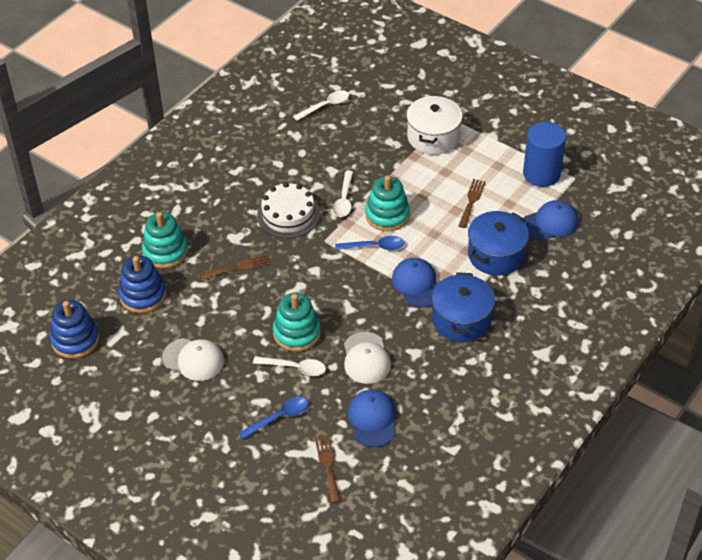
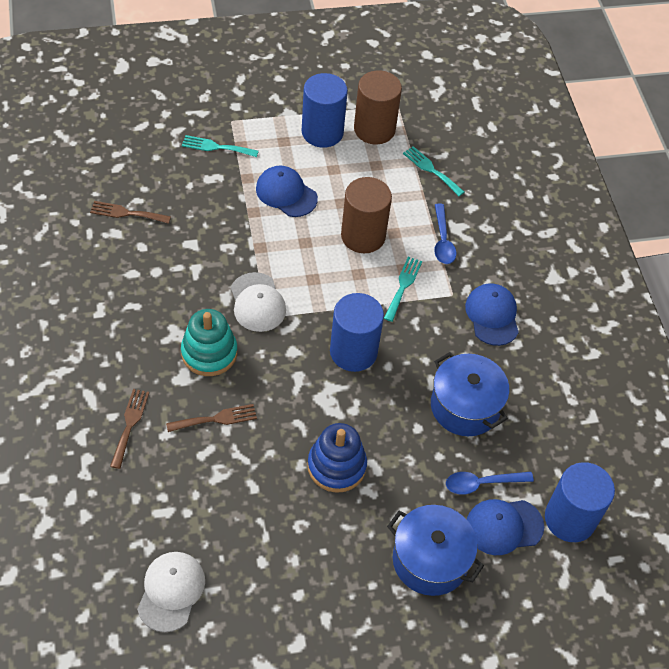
blue cylinder: 1 -> 3
blue stacking toy: 2 -> 1
brown cylinder: 0 -> 2
turquoise fork: 0 -> 3
turquoise stacking toy: 3 -> 1
white cake: 1 -> 0
white pot: 1 -> 0
white spoon: 3 -> 0

